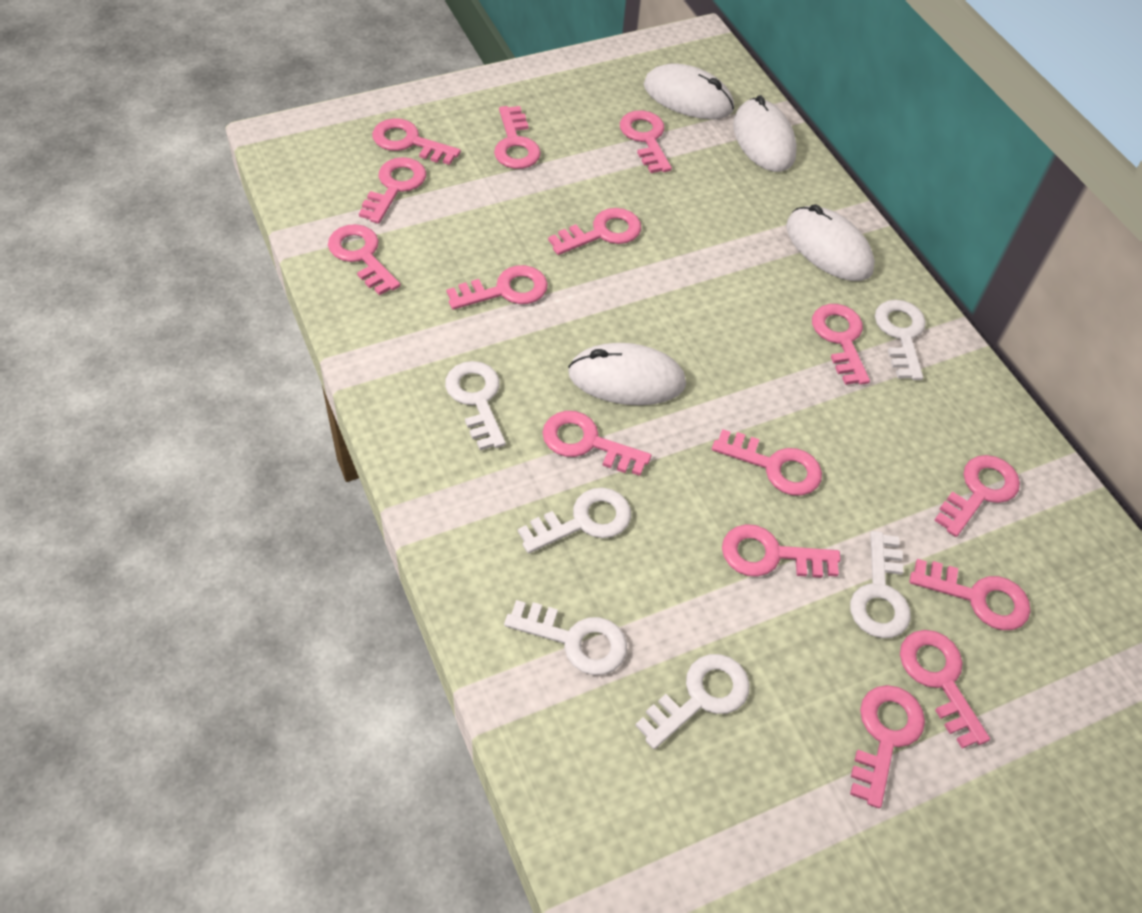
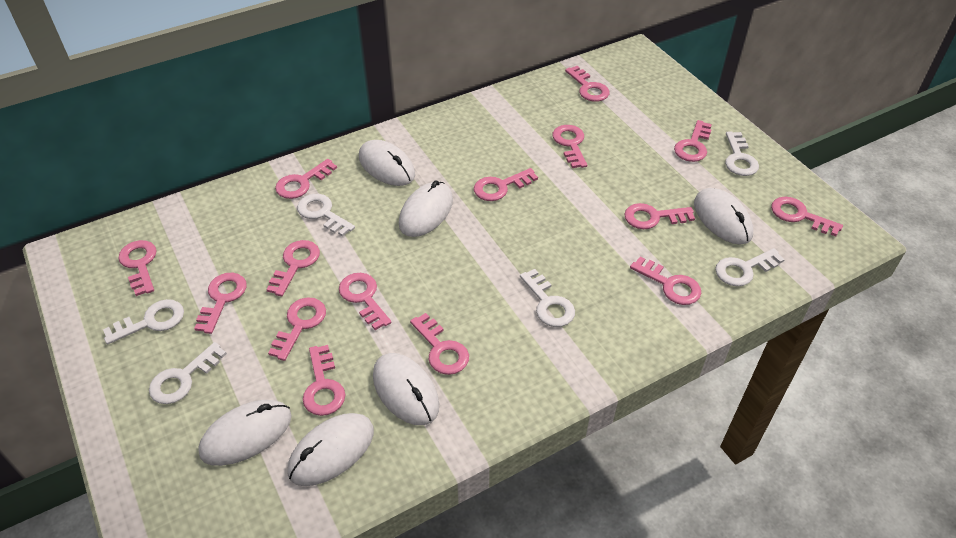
white mouse: 4 -> 6

